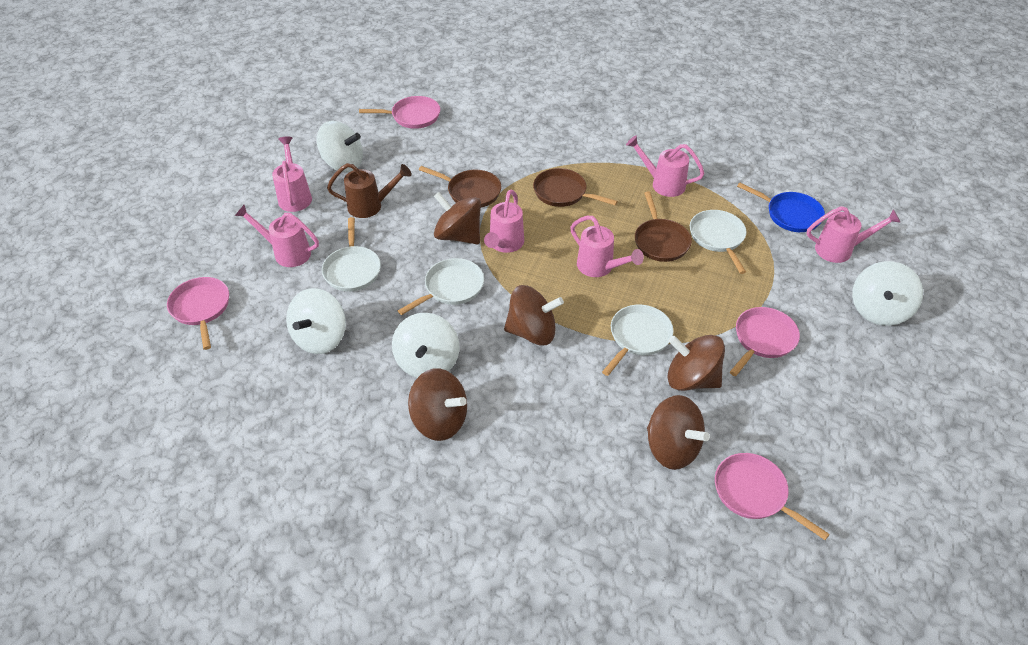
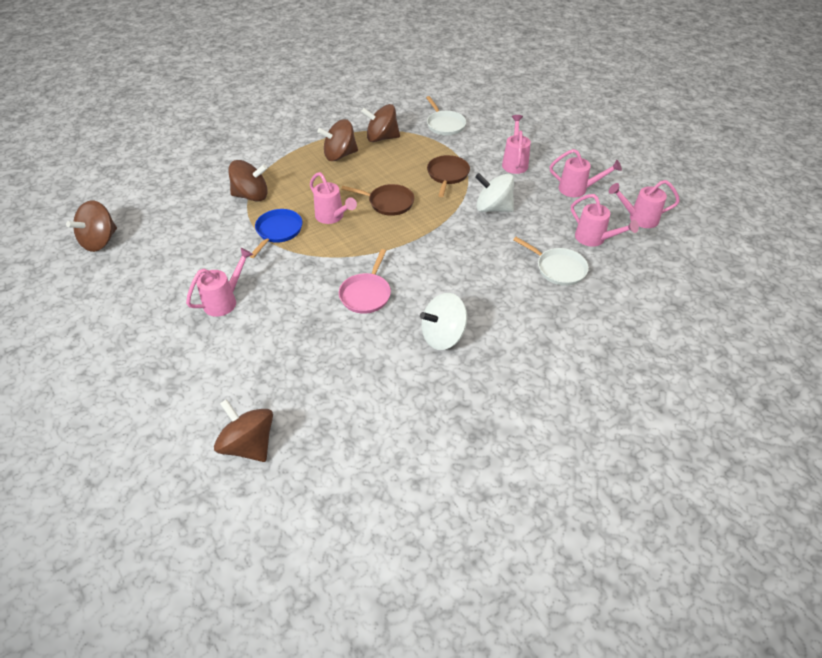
brown pan: 3 -> 2
brown watering can: 1 -> 0
pink pan: 4 -> 1
white pan: 4 -> 2
white spinning top: 4 -> 2

